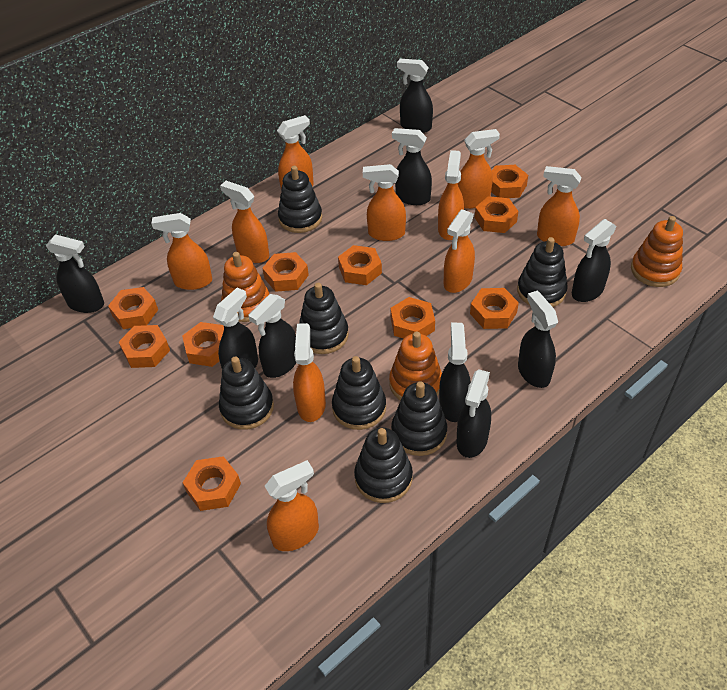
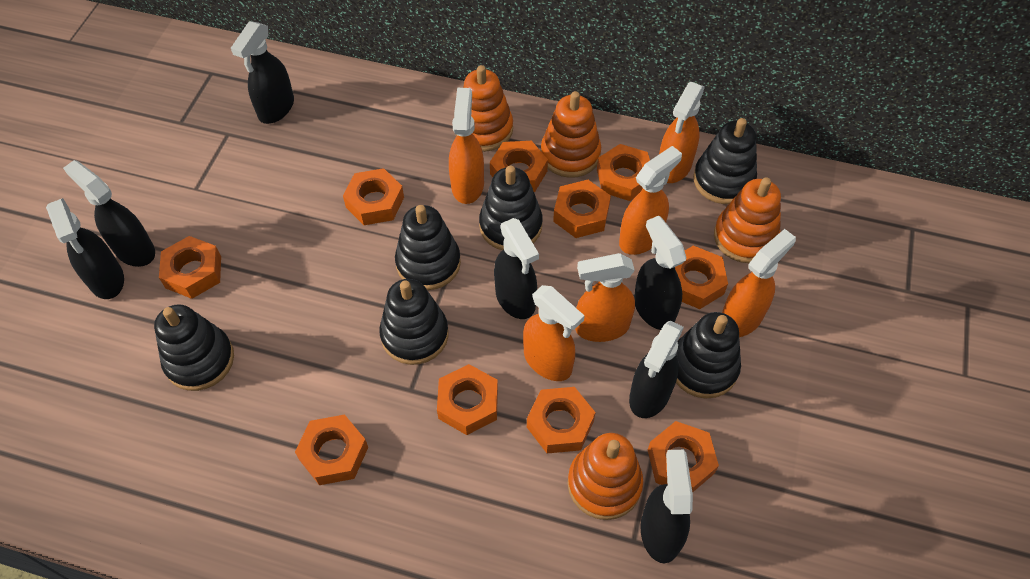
black spray bottle: 9 -> 7
black stacking toy: 7 -> 6
orange spray bottle: 10 -> 6
orange stacking toy: 3 -> 4

